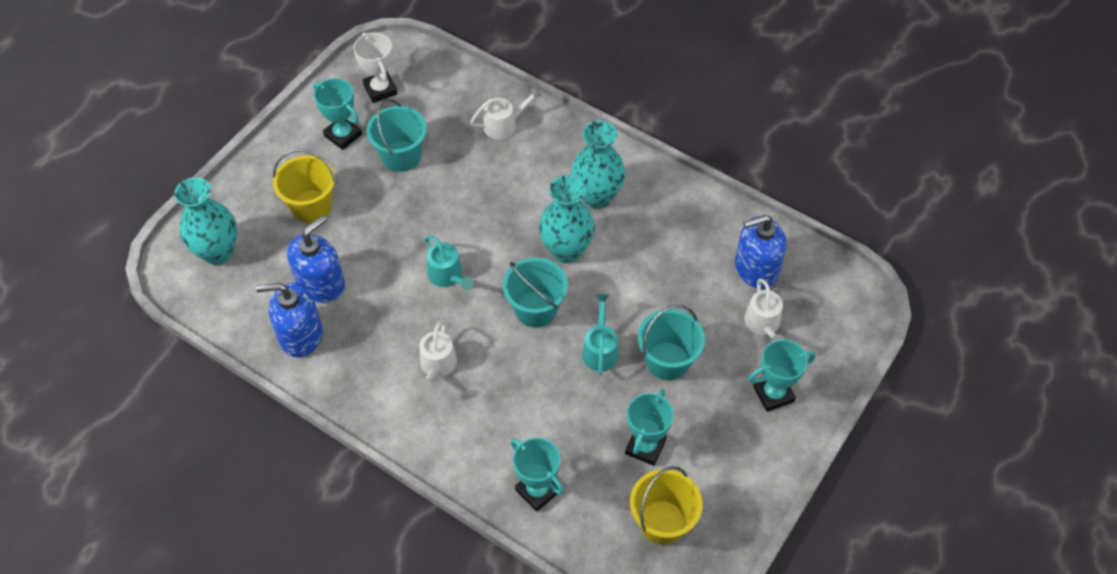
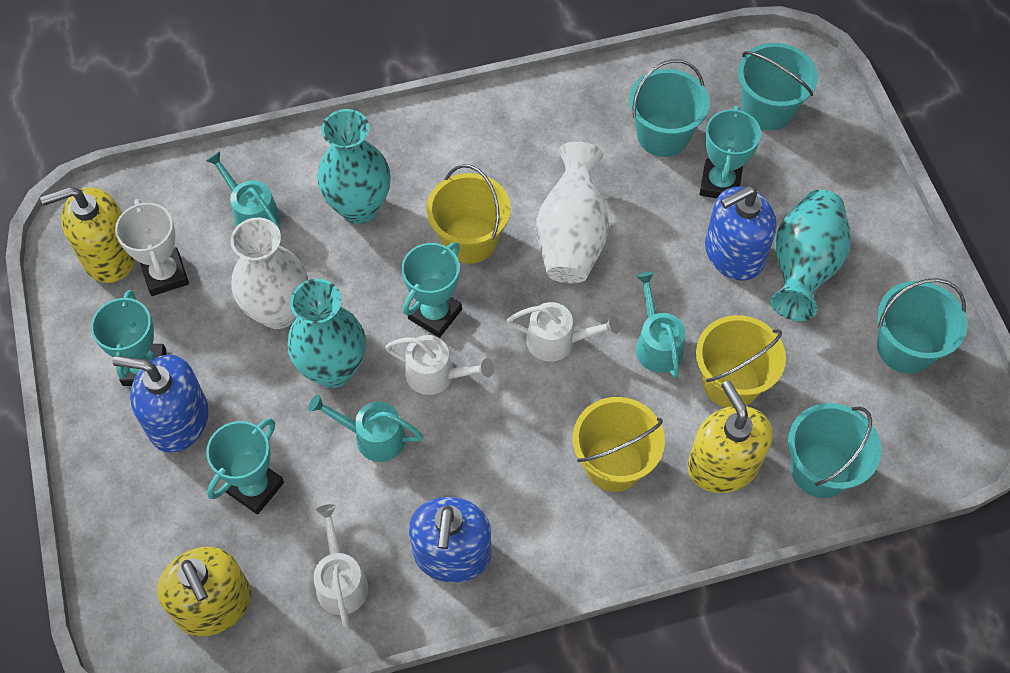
turquoise bucket: 3 -> 4
turquoise watering can: 2 -> 3
white vase: 0 -> 2
yellow bucket: 2 -> 3
yellow soap dispenser: 0 -> 3

